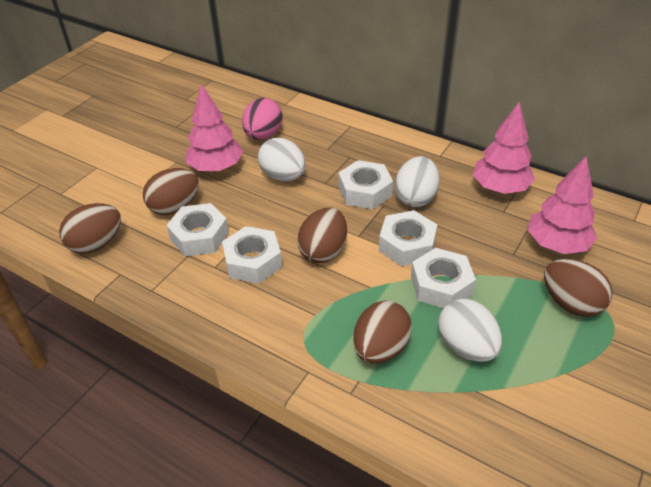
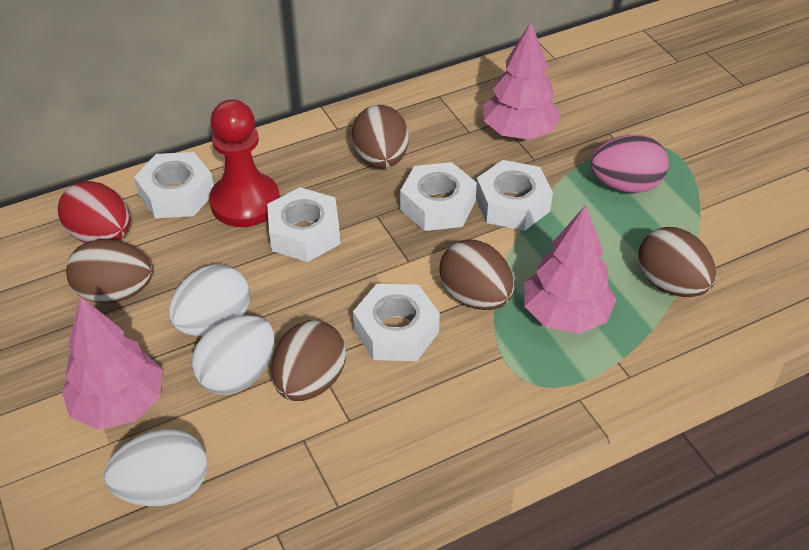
red egg: 0 -> 1
red pawn: 0 -> 1

